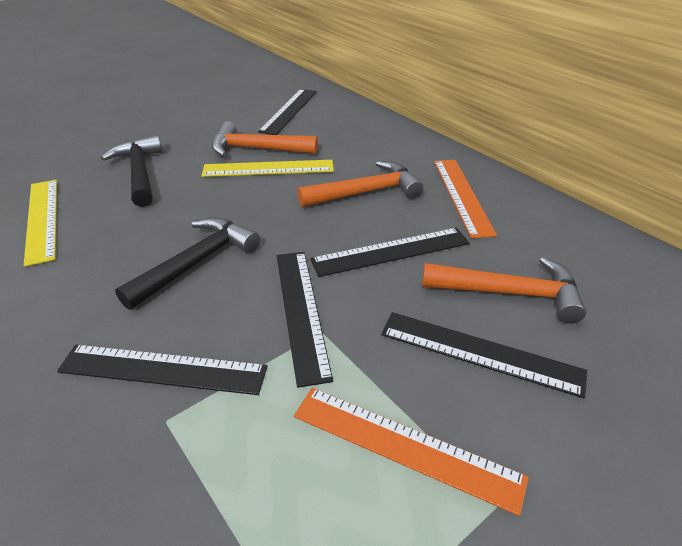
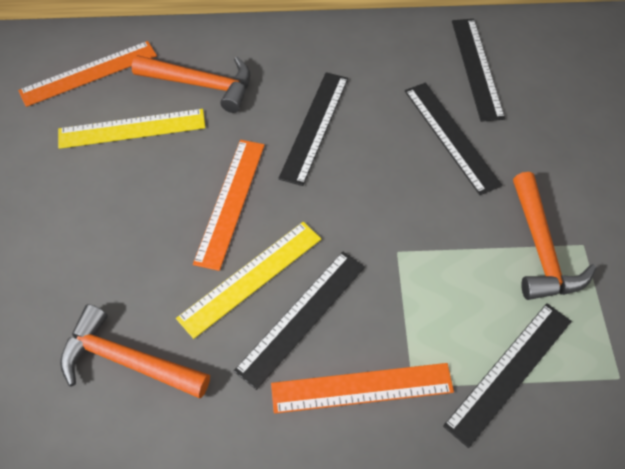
black hammer: 2 -> 0
orange ruler: 2 -> 3

